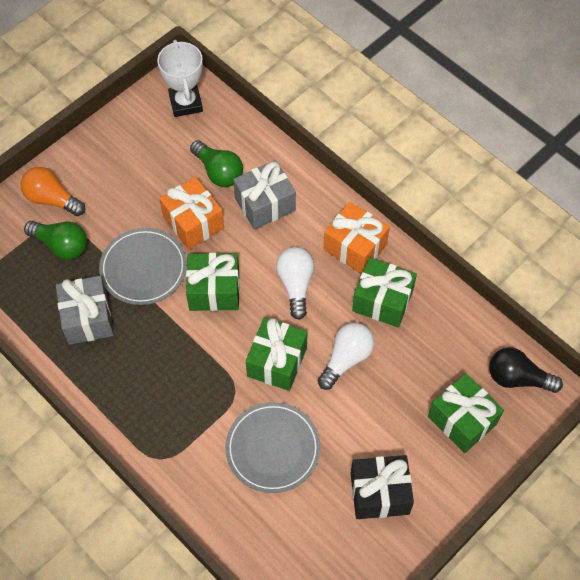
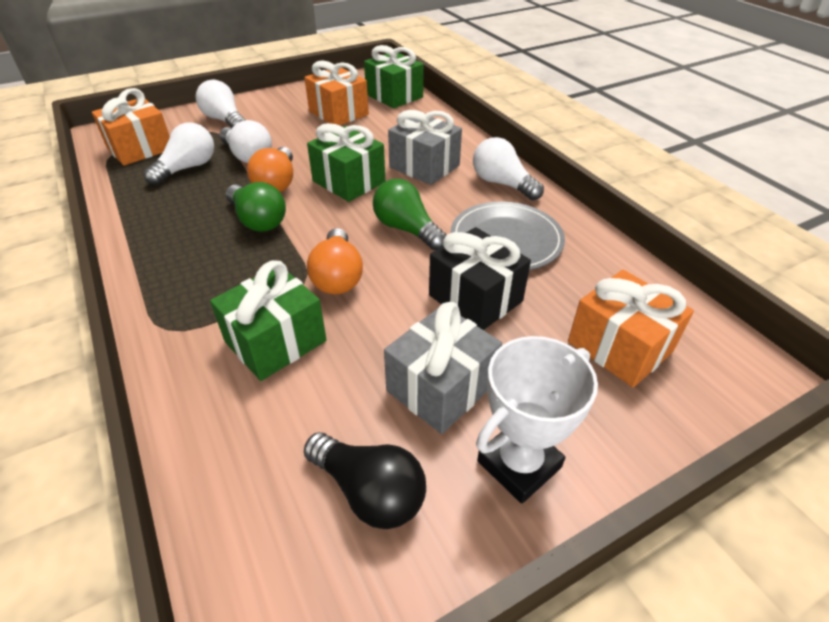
green gift: 4 -> 3
grey plate: 2 -> 1
orange gift: 2 -> 3
orange light bulb: 1 -> 2
white light bulb: 2 -> 4

